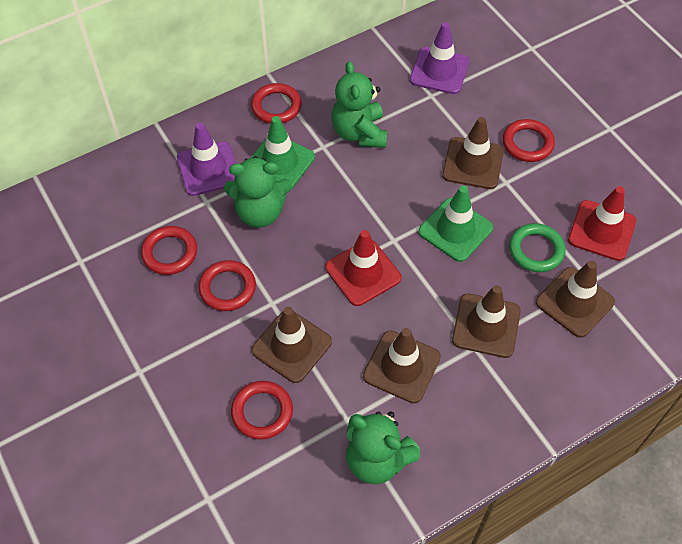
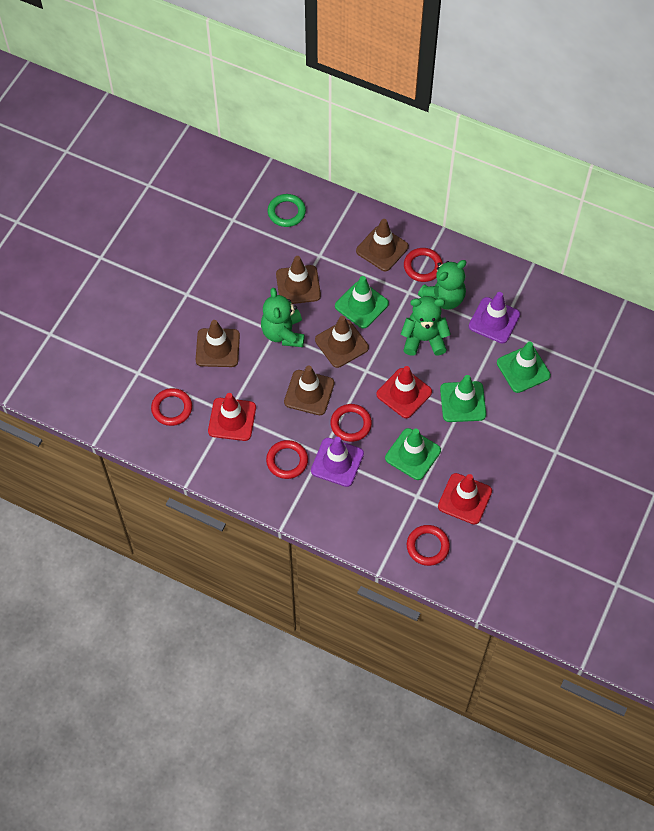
green traffic cone: 2 -> 4
red traffic cone: 2 -> 3

